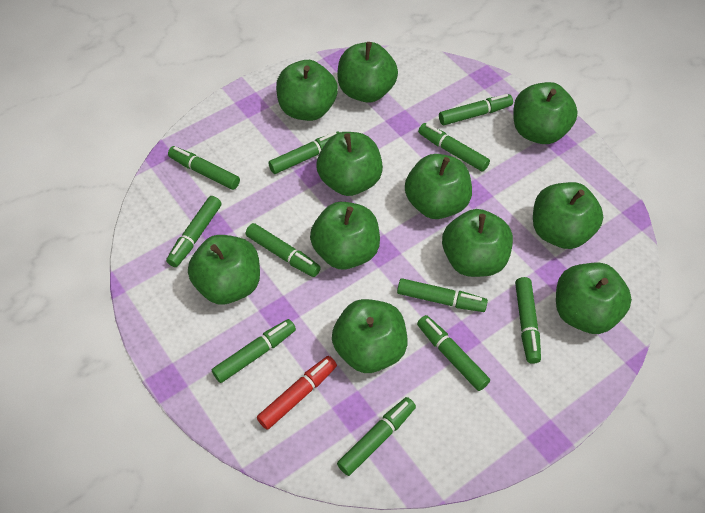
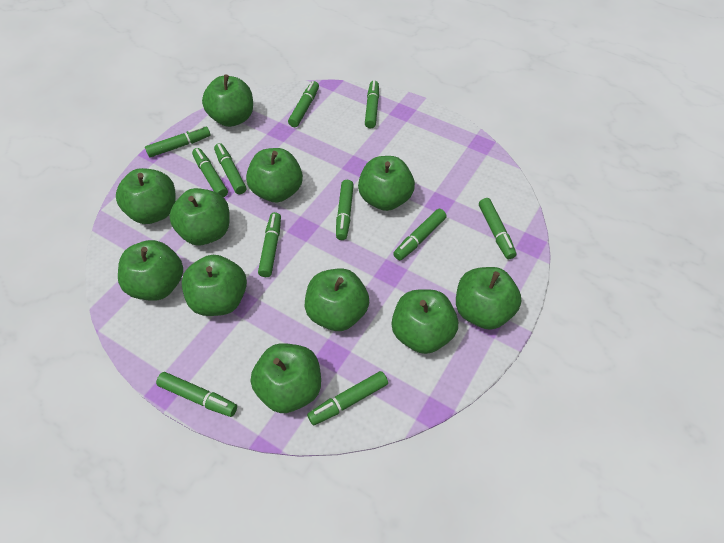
red marker: 1 -> 0

